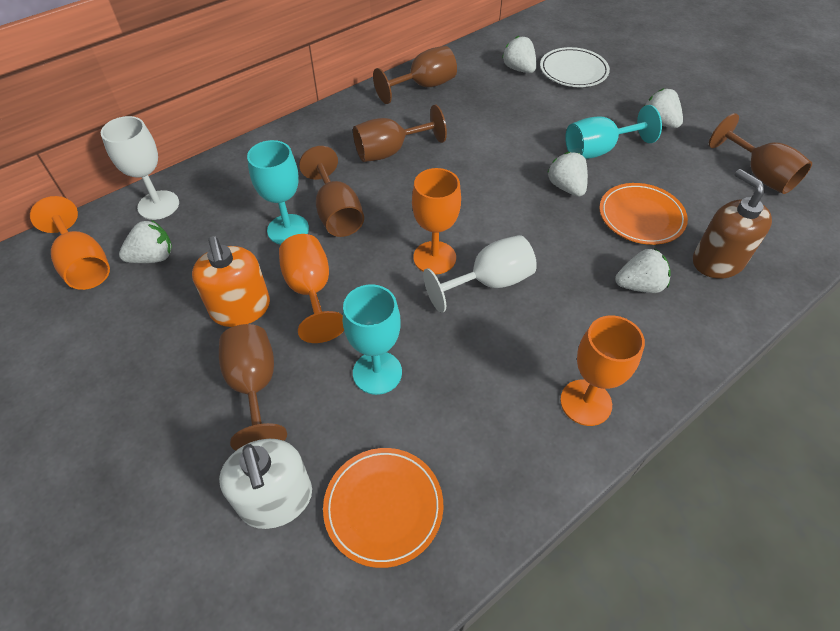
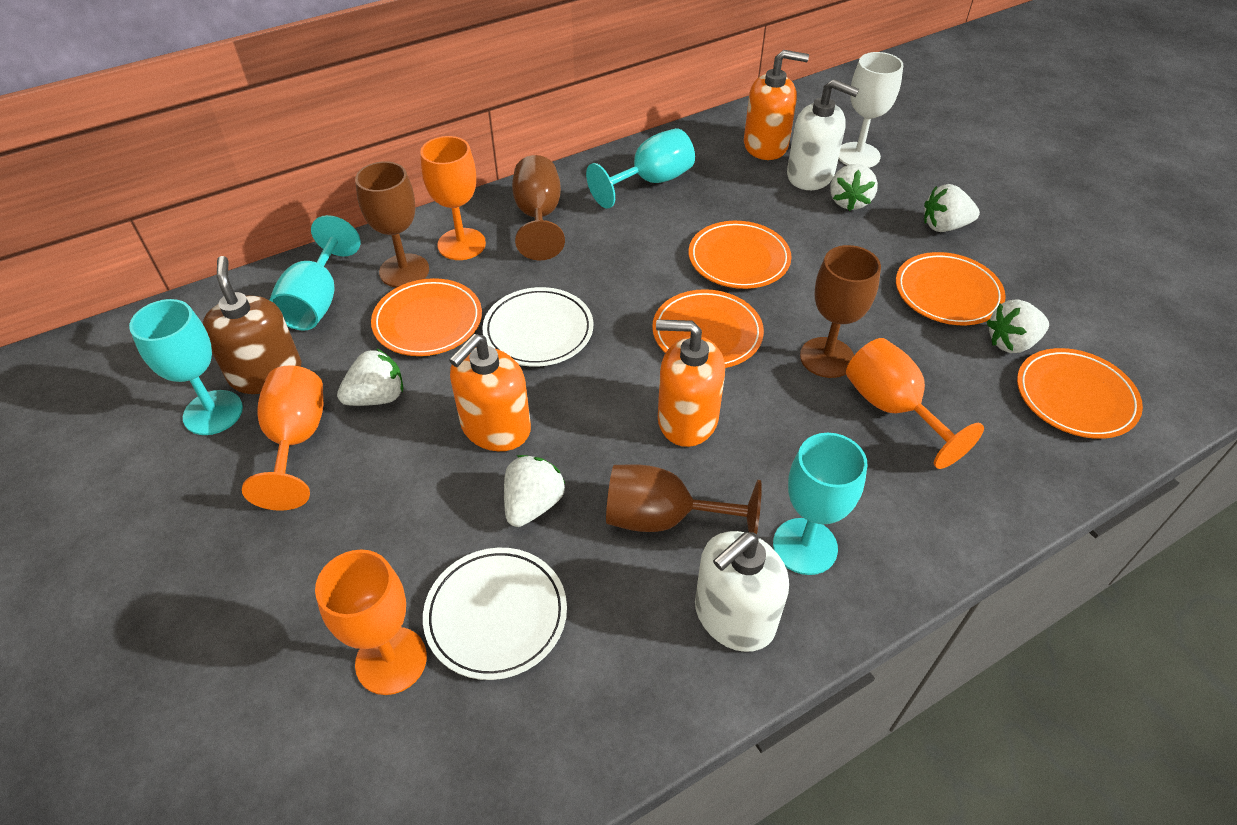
brown goblet: 5 -> 4
orange plate: 2 -> 5
orange soap dispenser: 1 -> 3
turquoise goblet: 3 -> 4
white goblet: 2 -> 1
white plate: 1 -> 2
white soap dispenser: 1 -> 2

